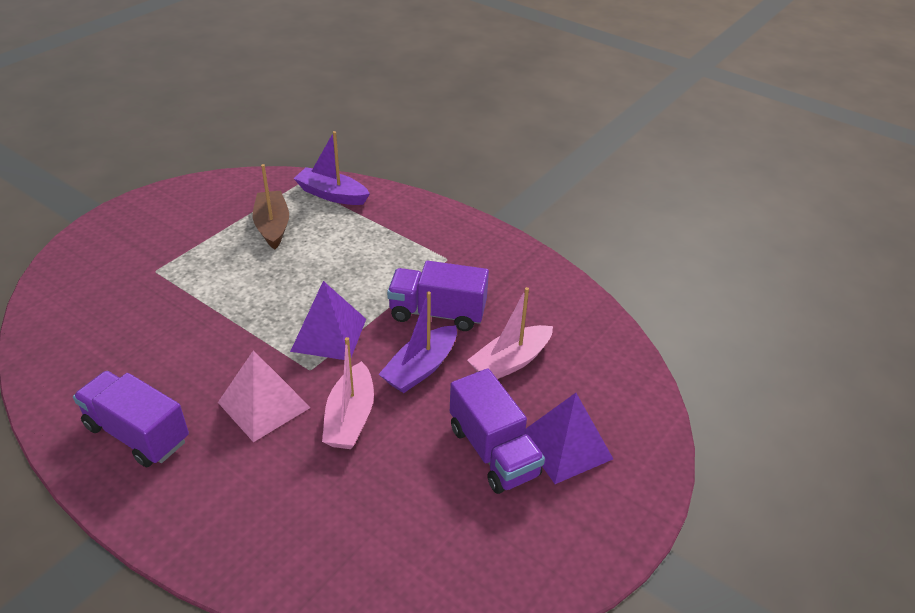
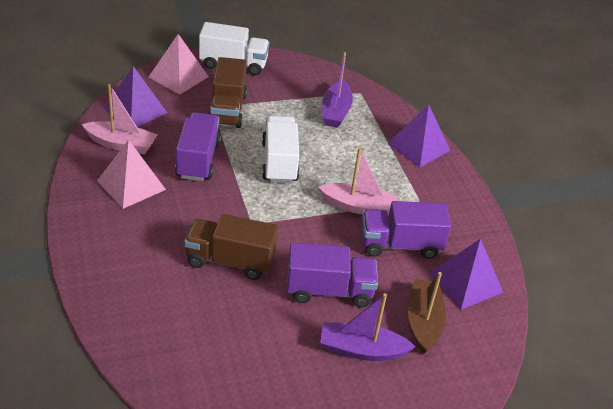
brown truck: 0 -> 2
pink pyramid: 1 -> 2
purple pyramid: 2 -> 3
white truck: 0 -> 2

